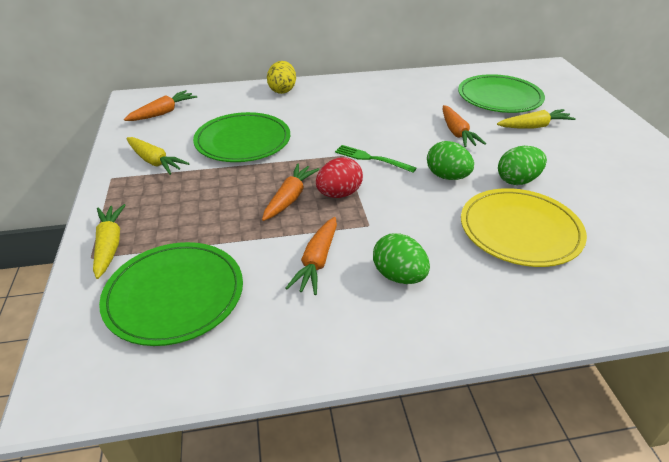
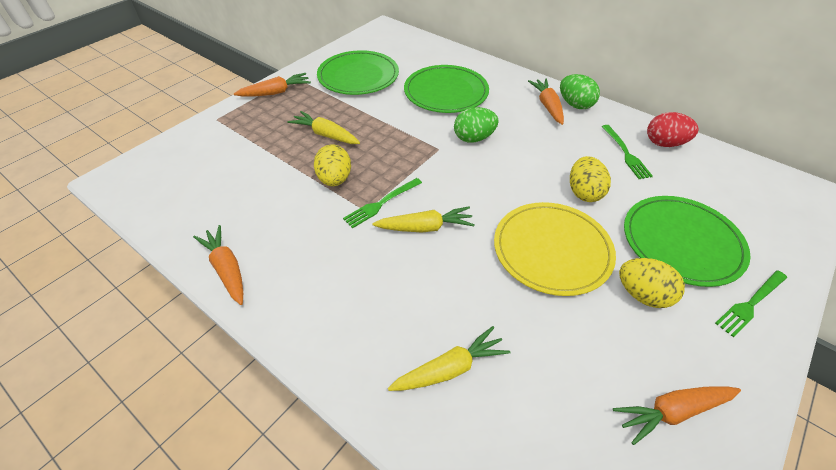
green egg: 3 -> 2
green fork: 1 -> 3
yellow egg: 1 -> 3

